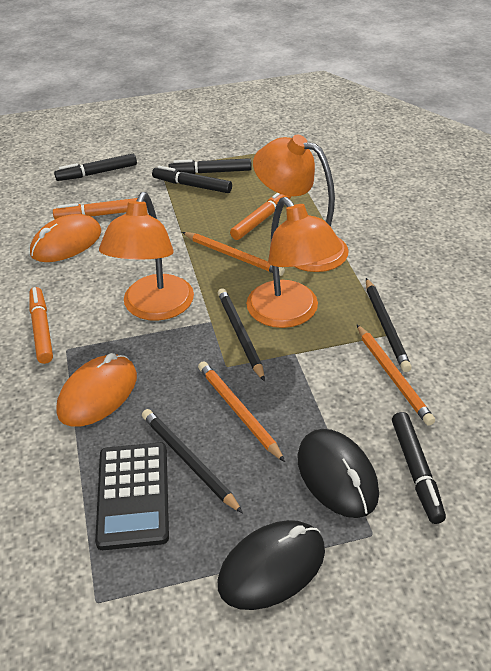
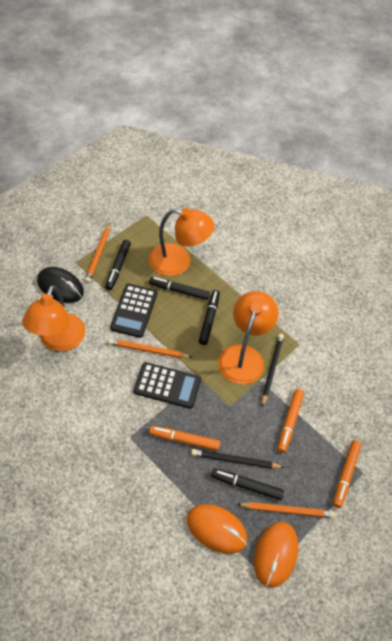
black calculator: 1 -> 2
black mouse: 2 -> 1
black pencil: 3 -> 2

